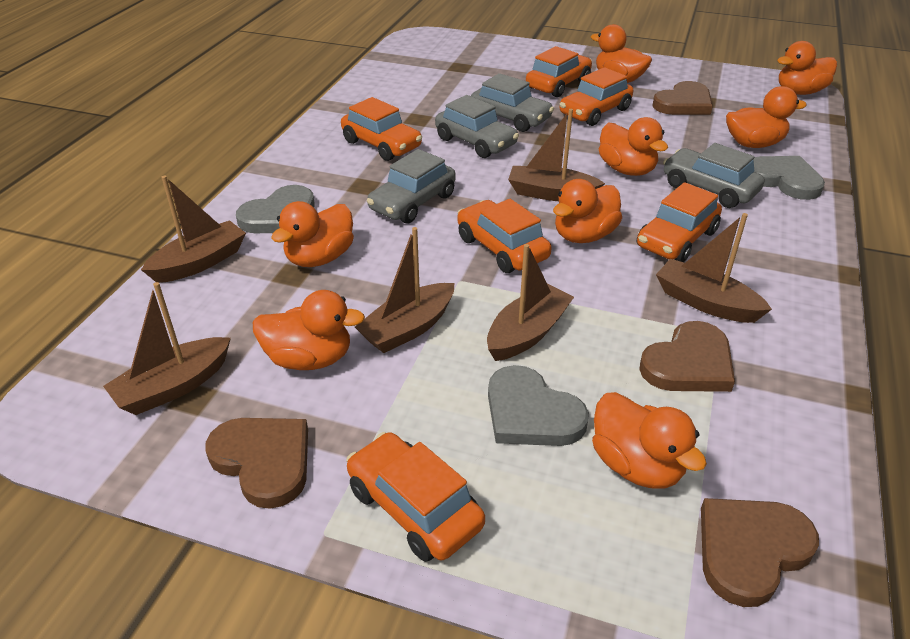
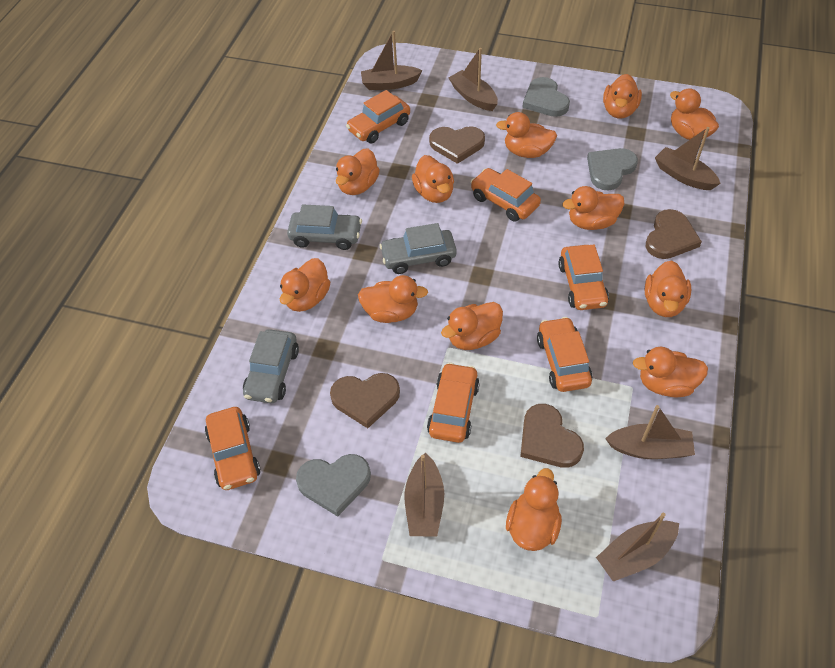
grey car: 4 -> 3
orange duck: 8 -> 12

